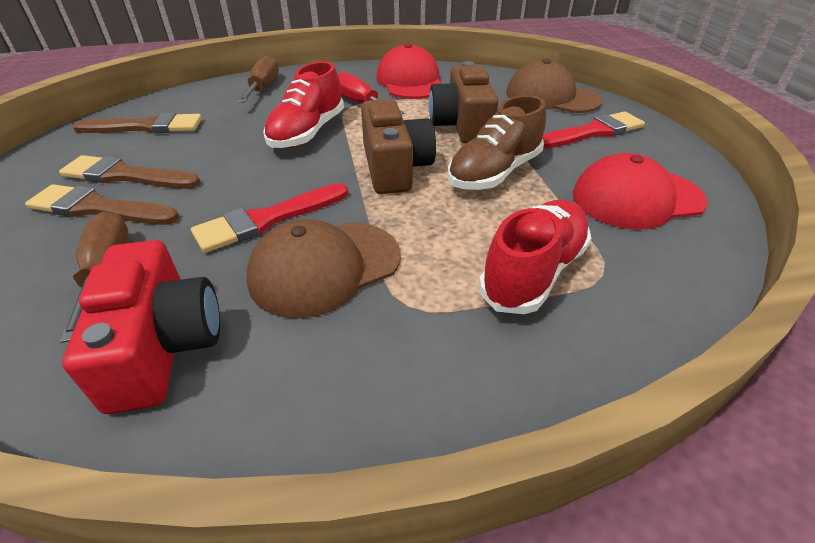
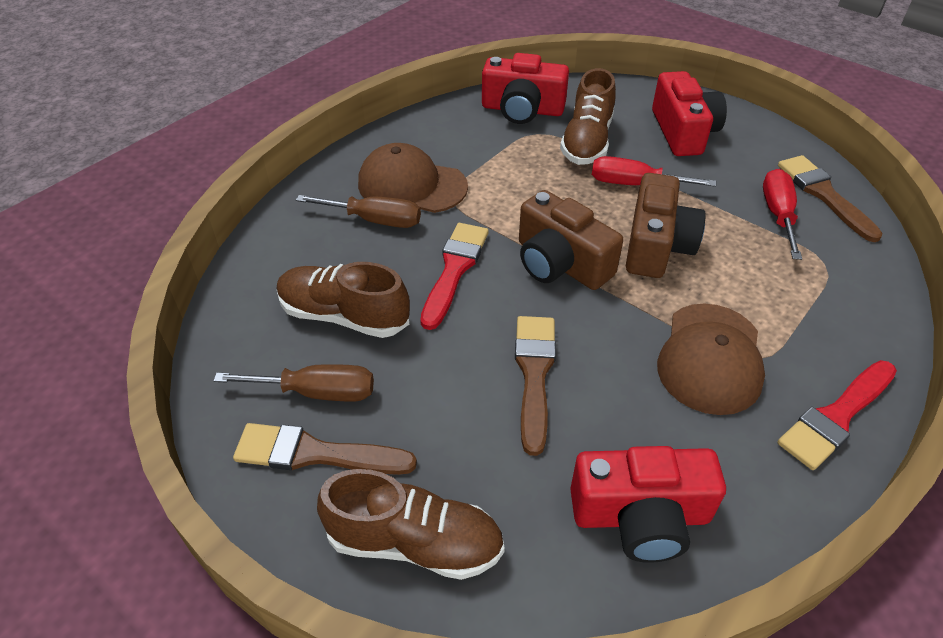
brown shoe: 1 -> 3
red camera: 1 -> 3
red cap: 2 -> 0
red screwdriver: 1 -> 2
red shoe: 2 -> 0

